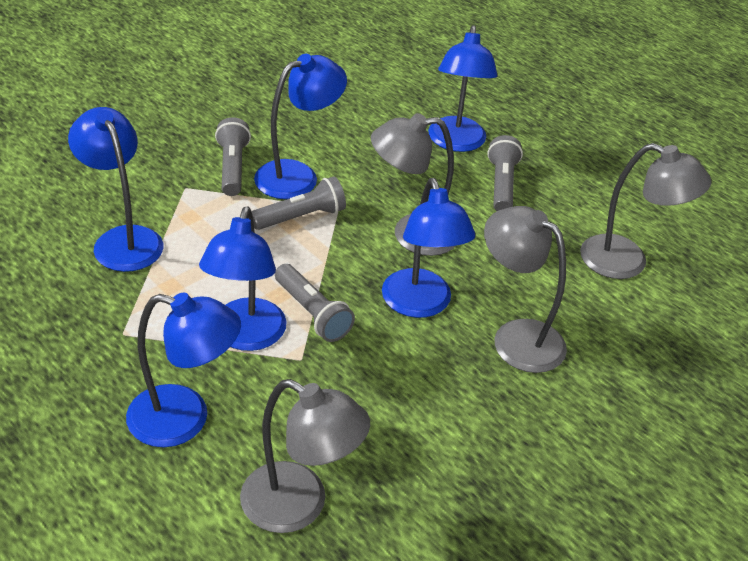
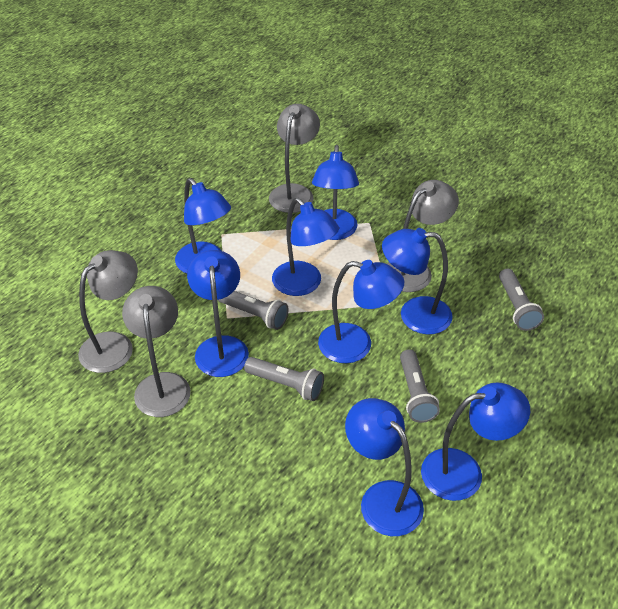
blue lamp: 6 -> 8

